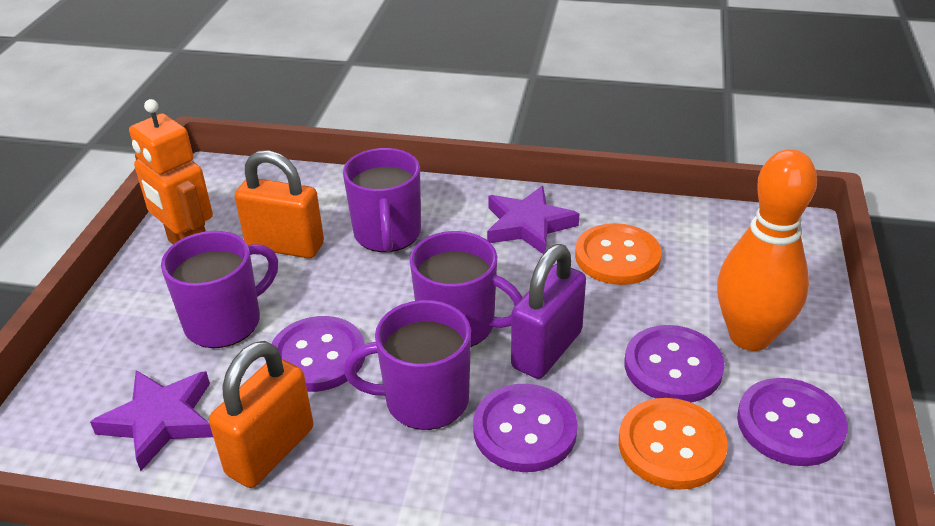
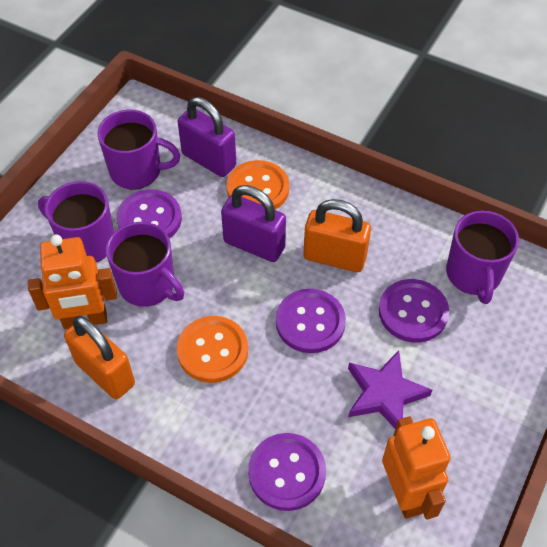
orange bowling pin: 1 -> 0
orange robot: 1 -> 2
purple padlock: 1 -> 2
purple star: 2 -> 1

